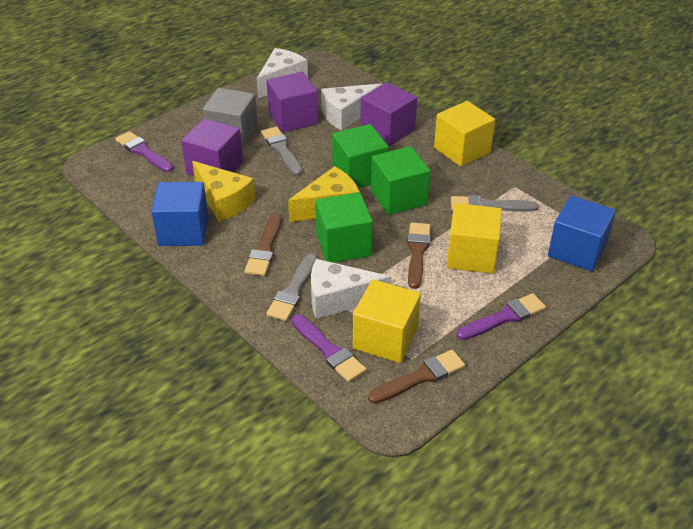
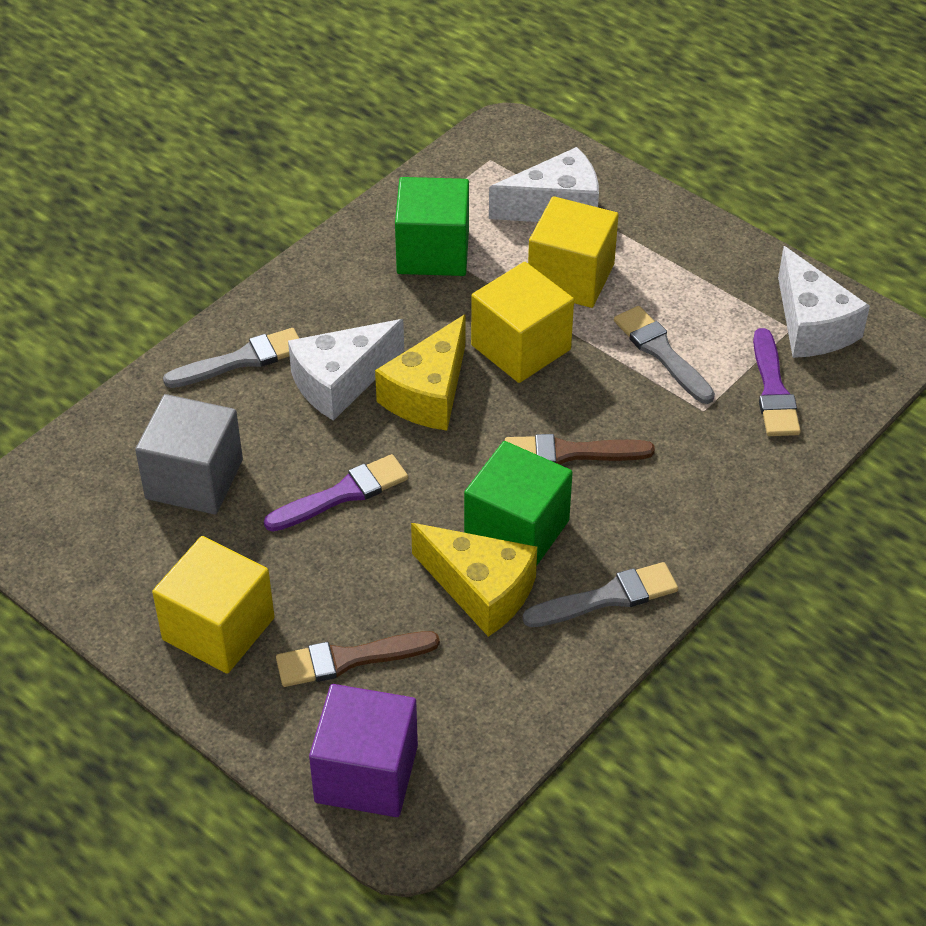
blue cube: 2 -> 0
brown brush: 3 -> 2
green cube: 3 -> 2
purple brush: 3 -> 2
purple cube: 3 -> 1

